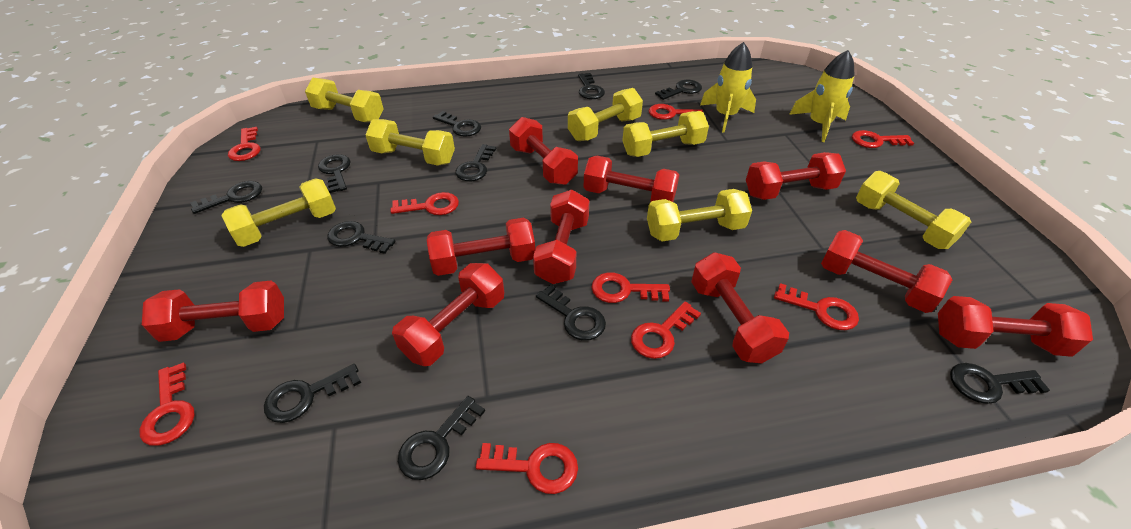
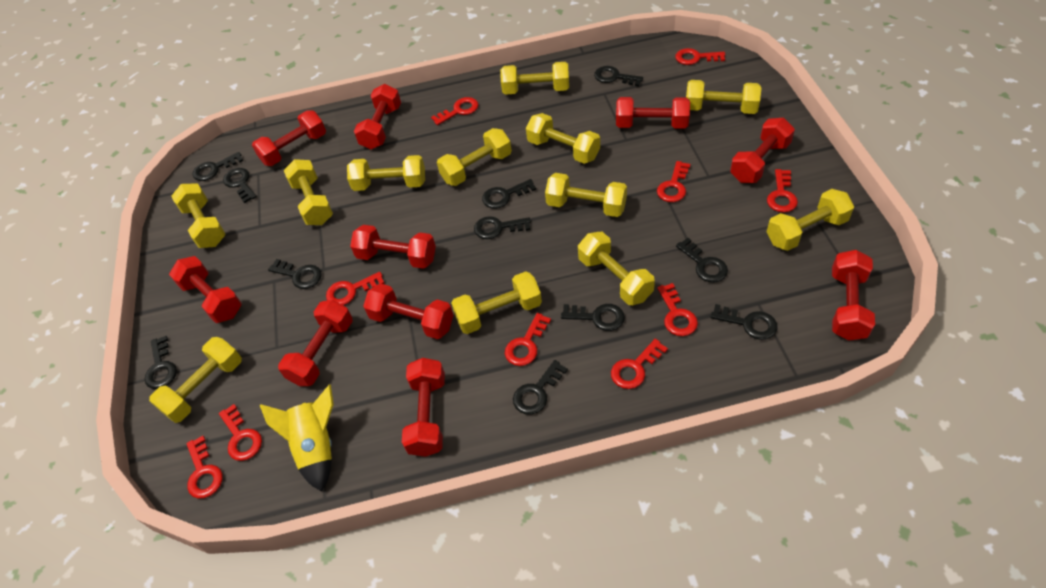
red key: 9 -> 10
yellow dumbbell: 7 -> 12
yellow rocket: 2 -> 1

